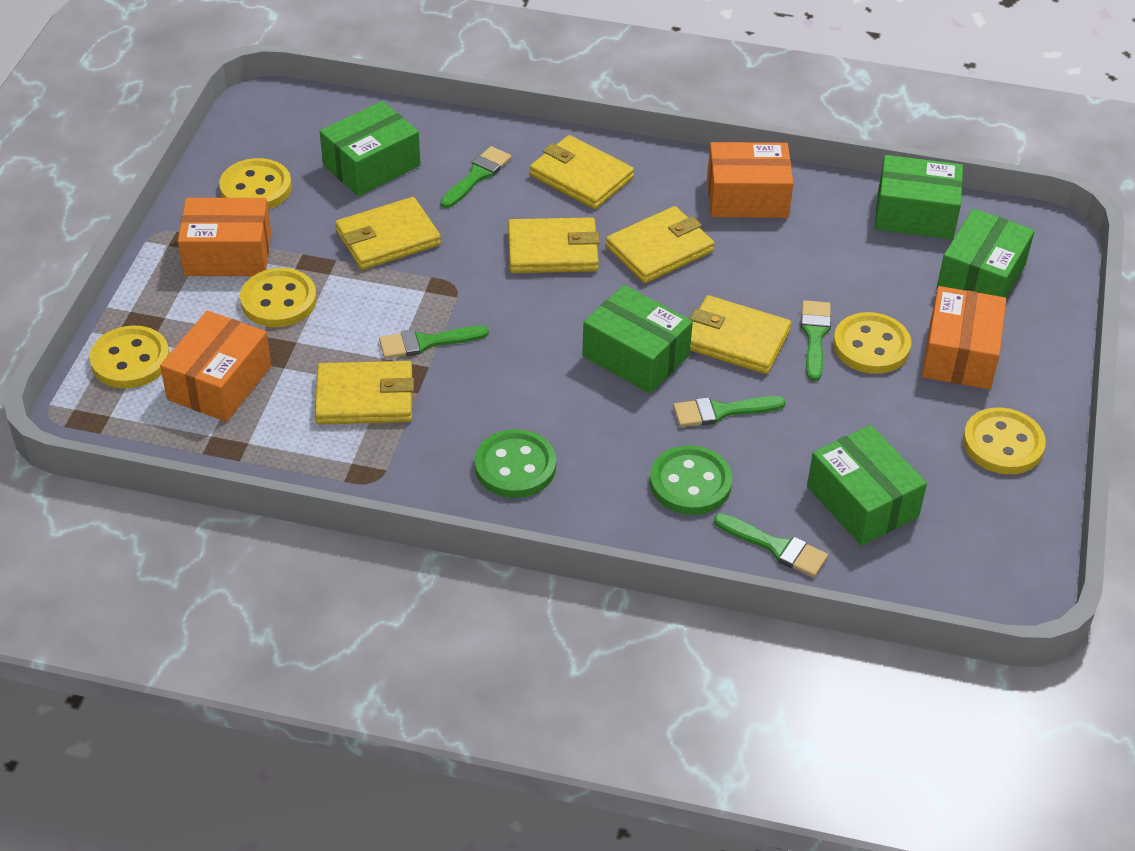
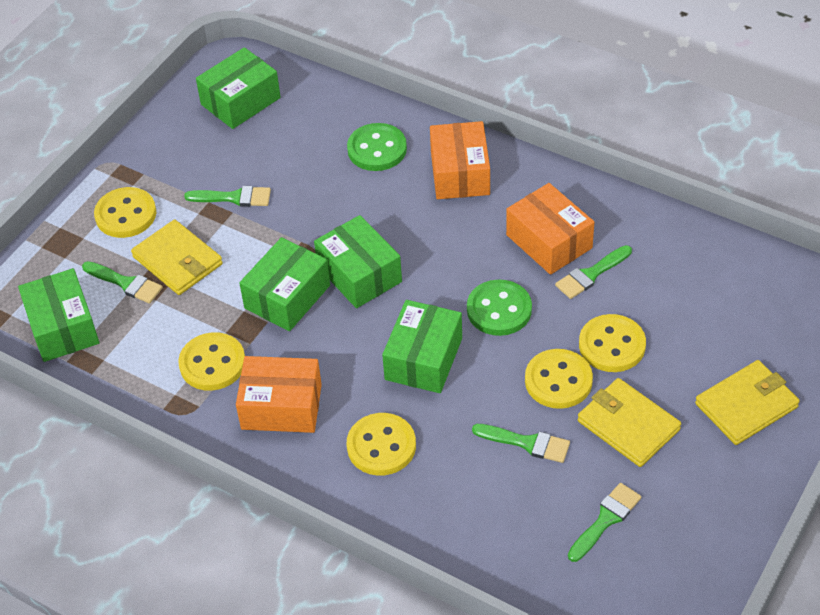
orange box: 4 -> 3
yellow wallet: 6 -> 3

